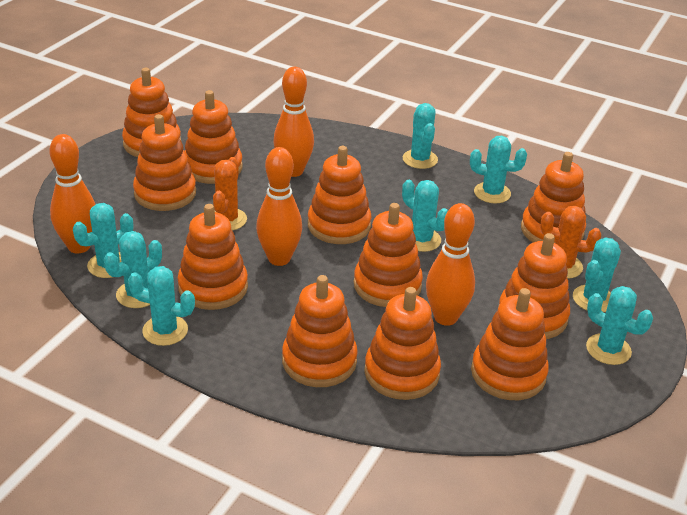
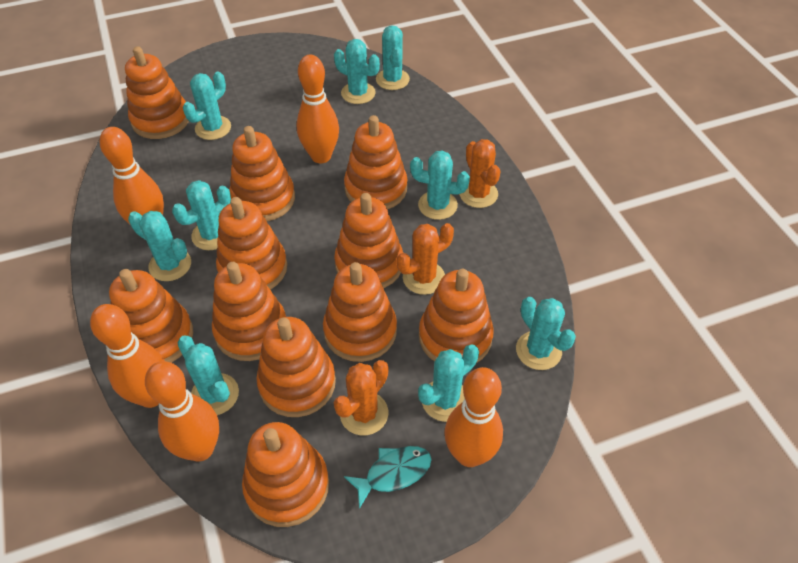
orange bowling pin: 4 -> 5
orange cactus: 2 -> 3
turquoise cactus: 8 -> 9
turquoise fish: 0 -> 1

